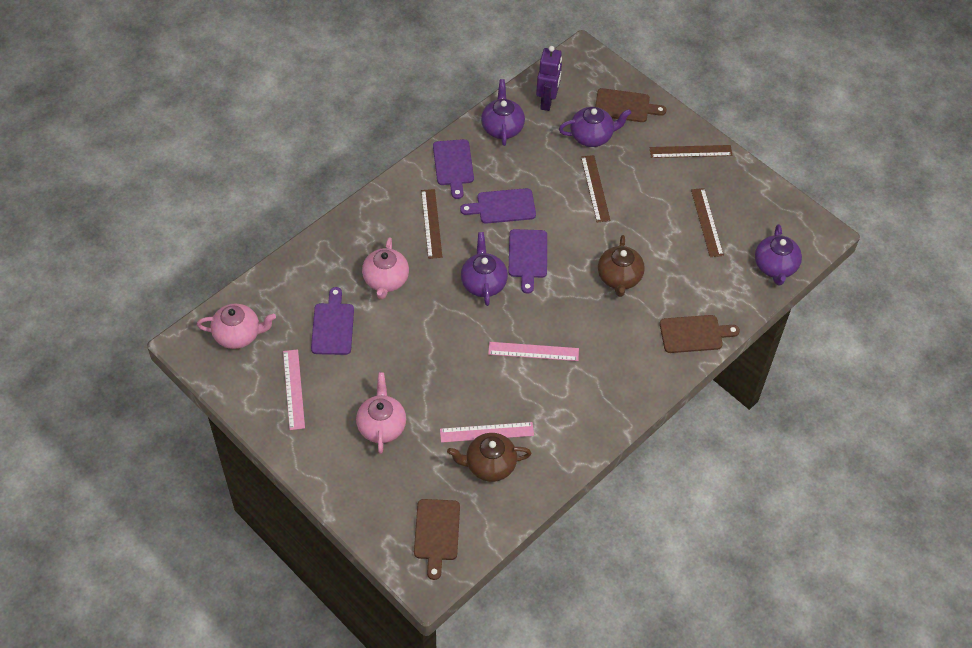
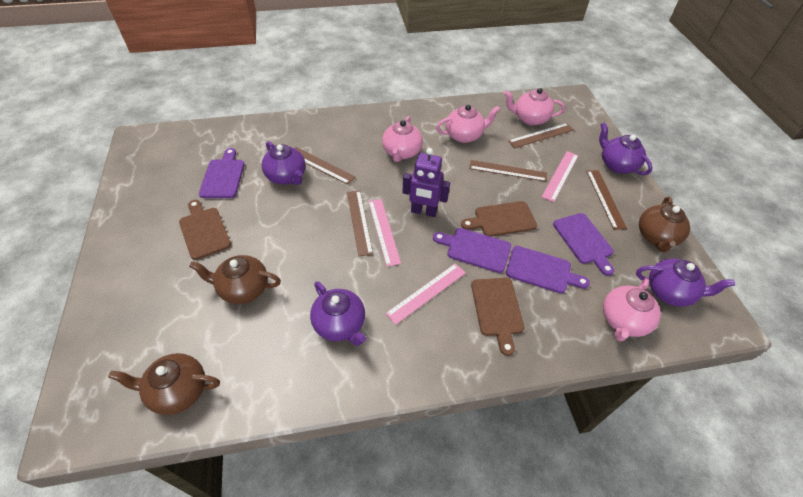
brown ruler: 4 -> 5
brown teapot: 2 -> 3
pink teapot: 3 -> 4

